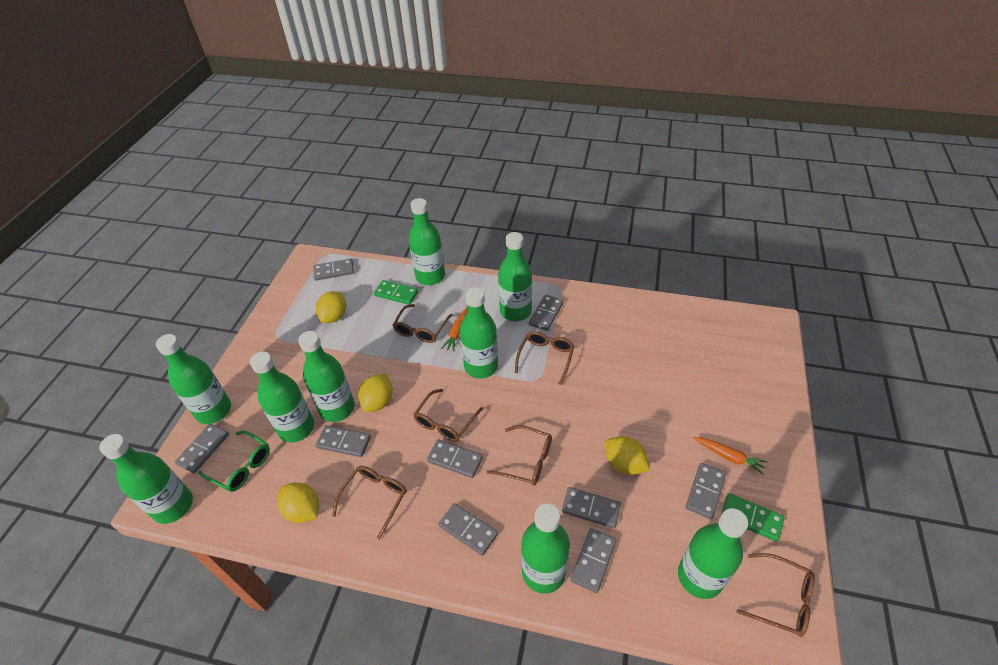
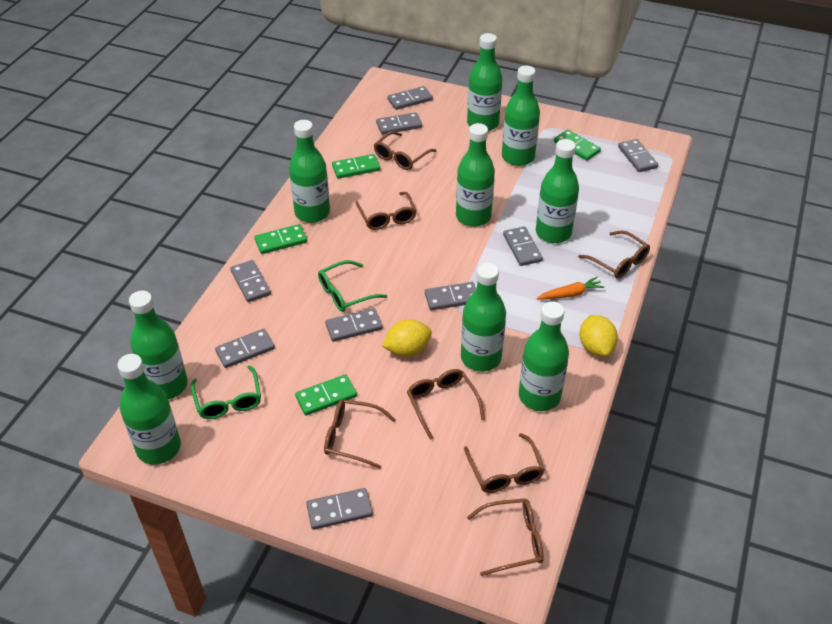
brown glasses: 6 -> 7
green domino: 2 -> 4
green glasses: 1 -> 2
orange carrot: 2 -> 1
yellow lemon: 4 -> 2

